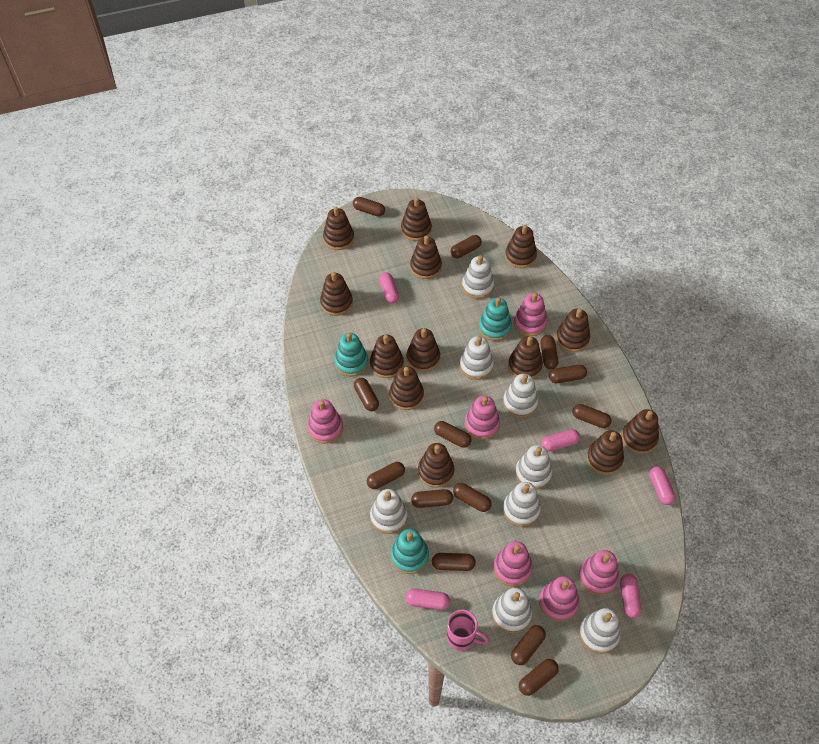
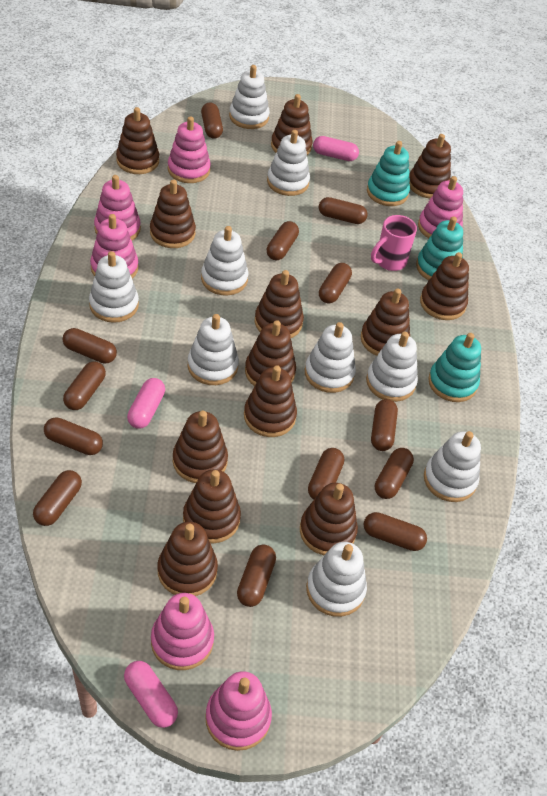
pink capsule: 5 -> 3
white stacking toy: 8 -> 9

